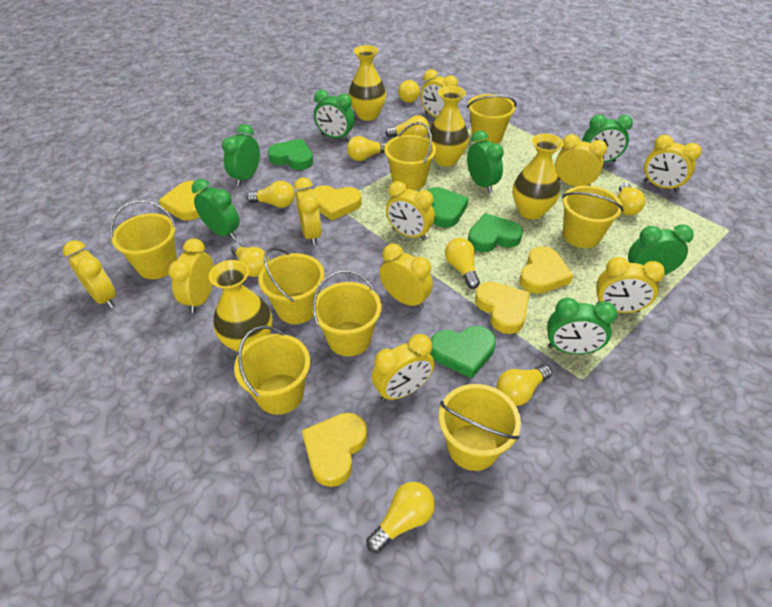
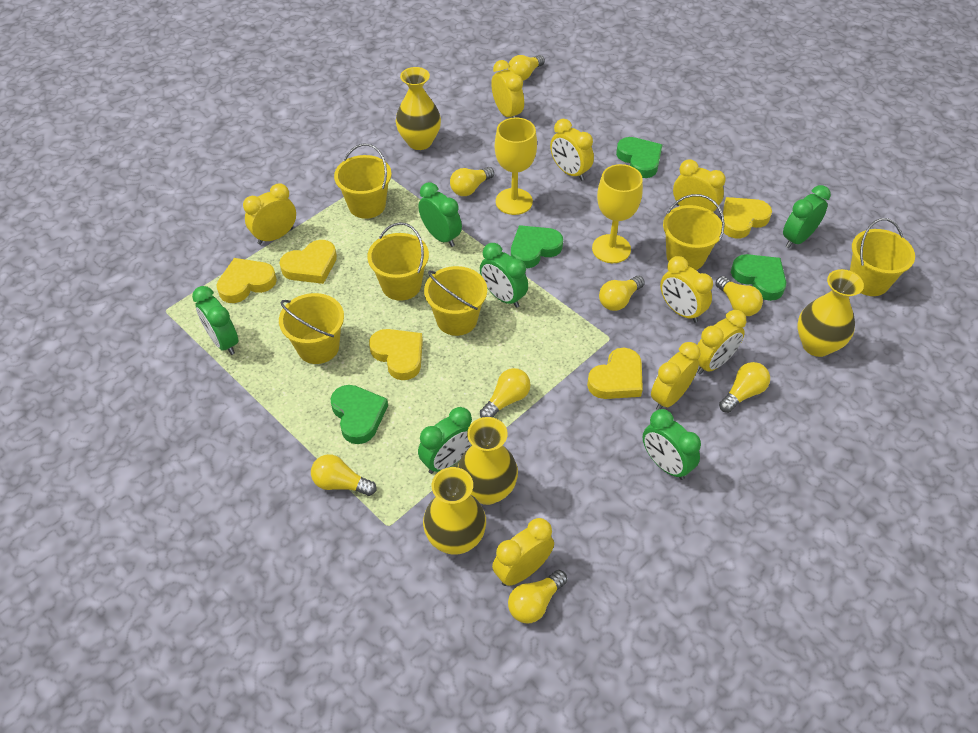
green clock: 7 -> 6
yellow bucket: 8 -> 6
yellow clock: 10 -> 8
yellow goblet: 0 -> 2
yellow light bulb: 9 -> 8

